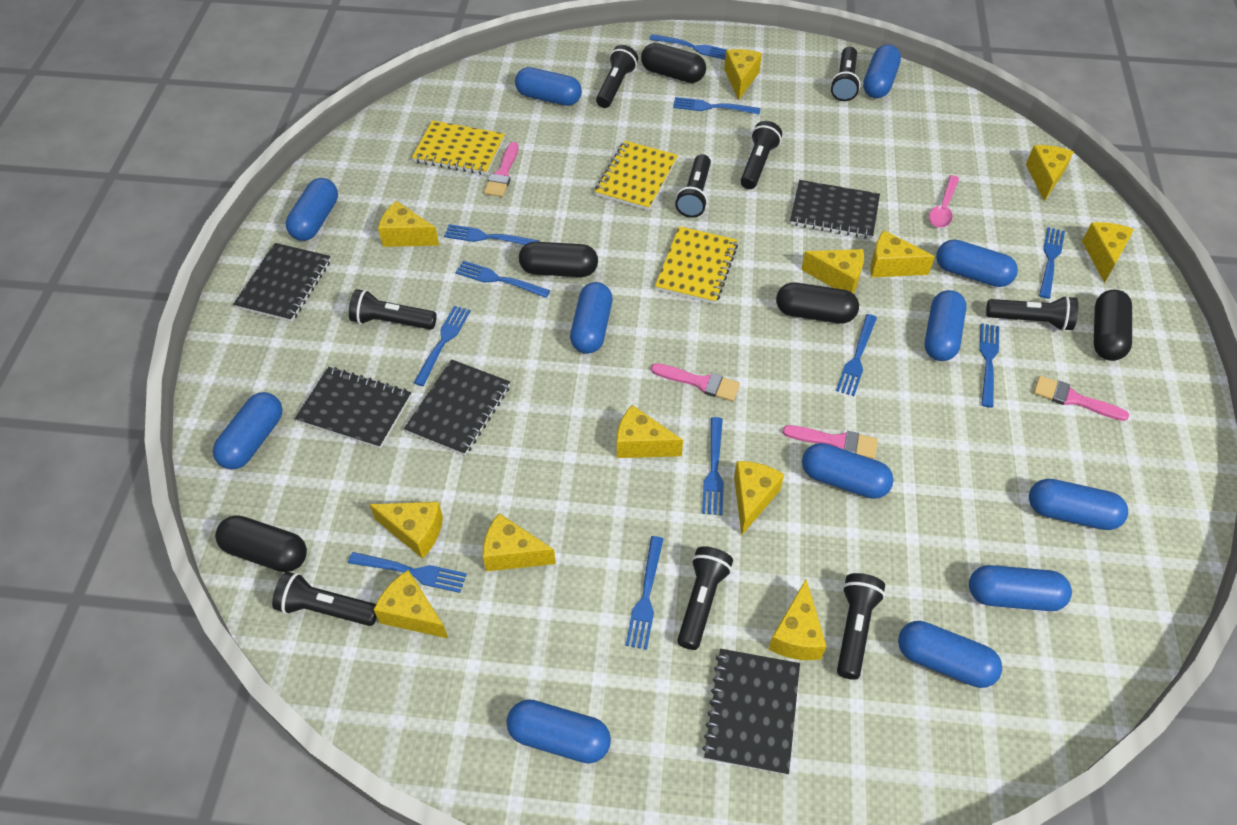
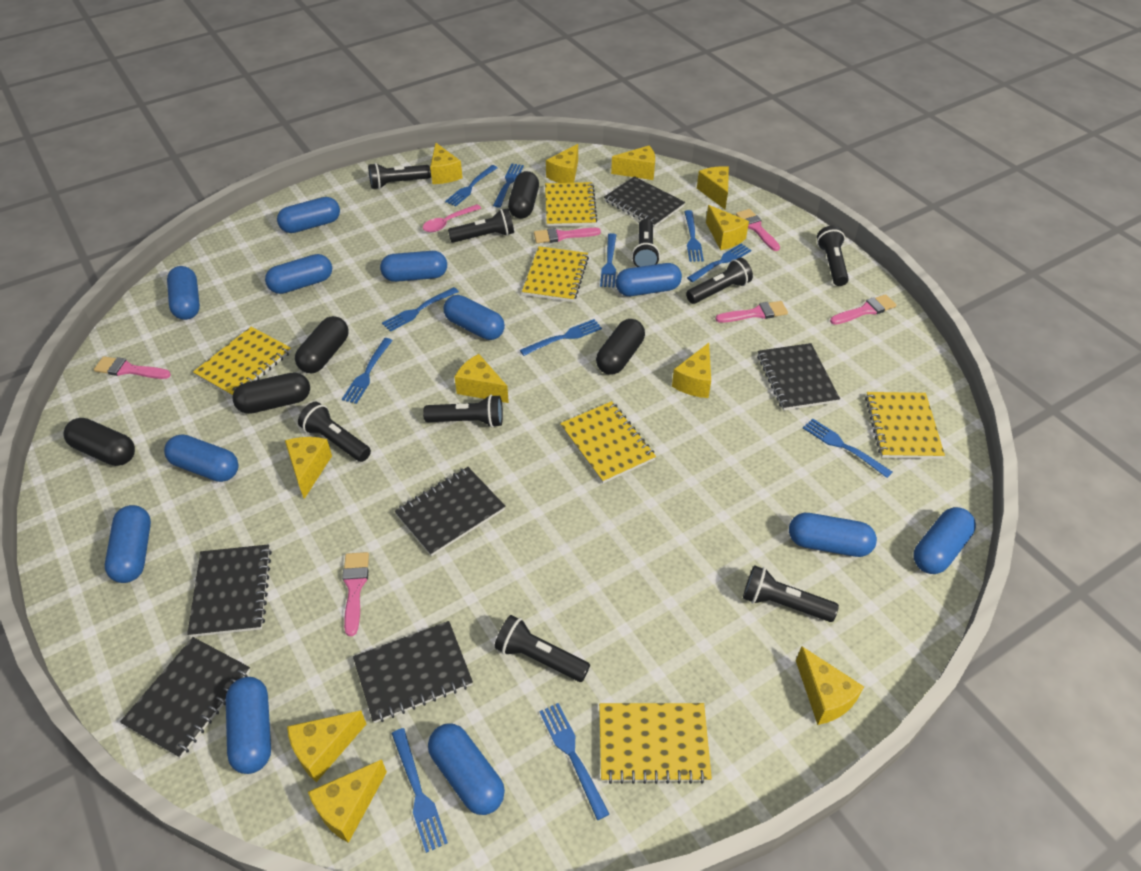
black notebook: 5 -> 6
pink brush: 4 -> 6
yellow cheese: 12 -> 11
yellow notebook: 3 -> 6

